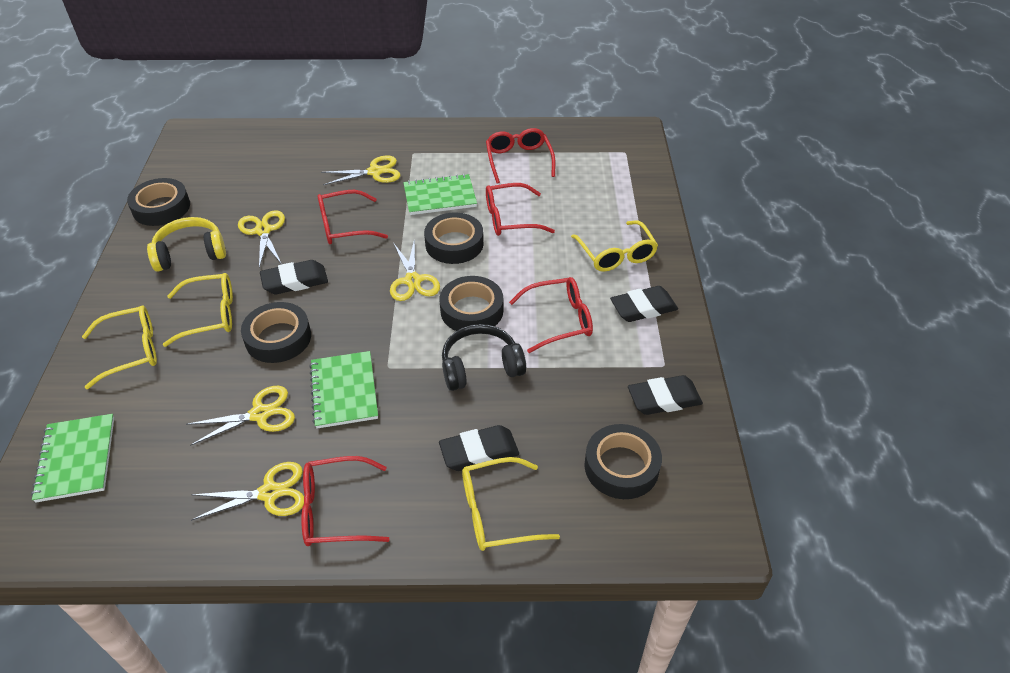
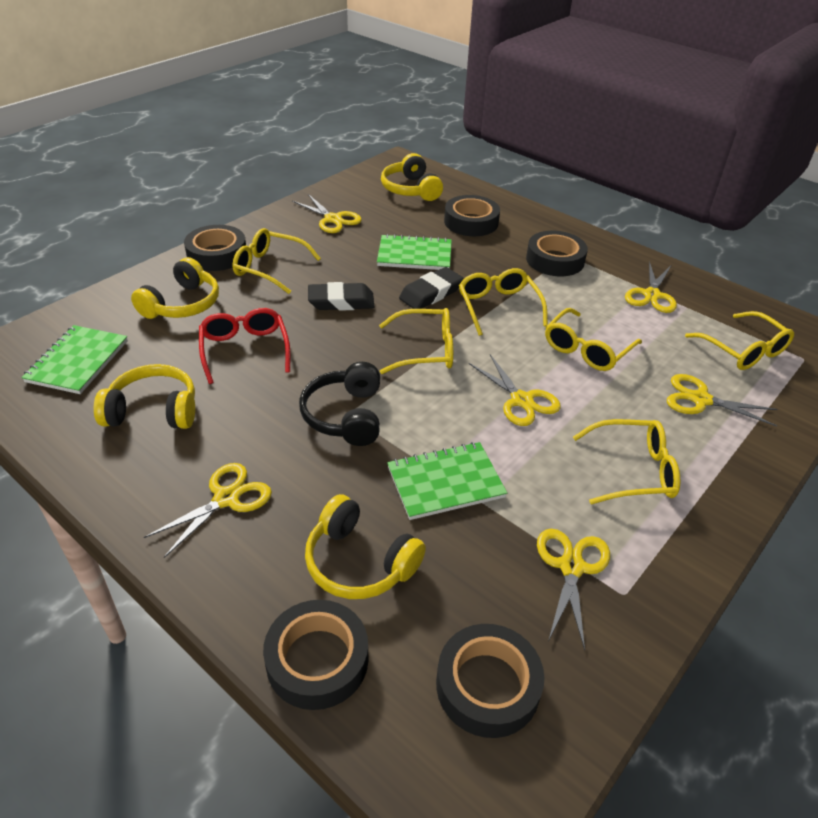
black eraser: 4 -> 2
red glasses: 5 -> 1
yellow glasses: 4 -> 6
yellow headphones: 1 -> 4
yellow scissors: 5 -> 6

